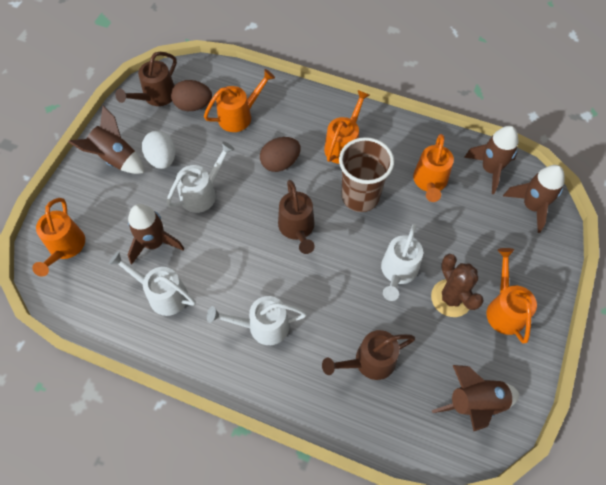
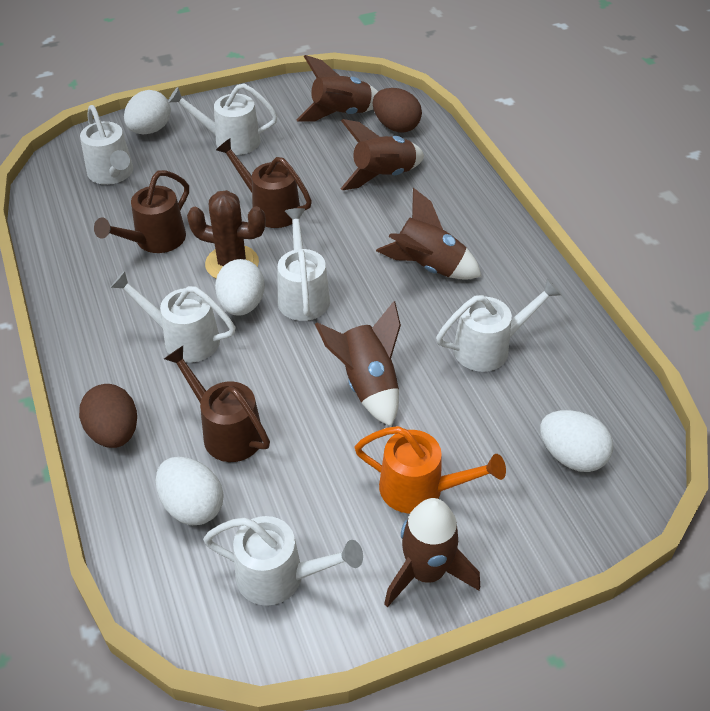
brown cup: 1 -> 0
orange watering can: 5 -> 1
white egg: 1 -> 4
white watering can: 4 -> 6

